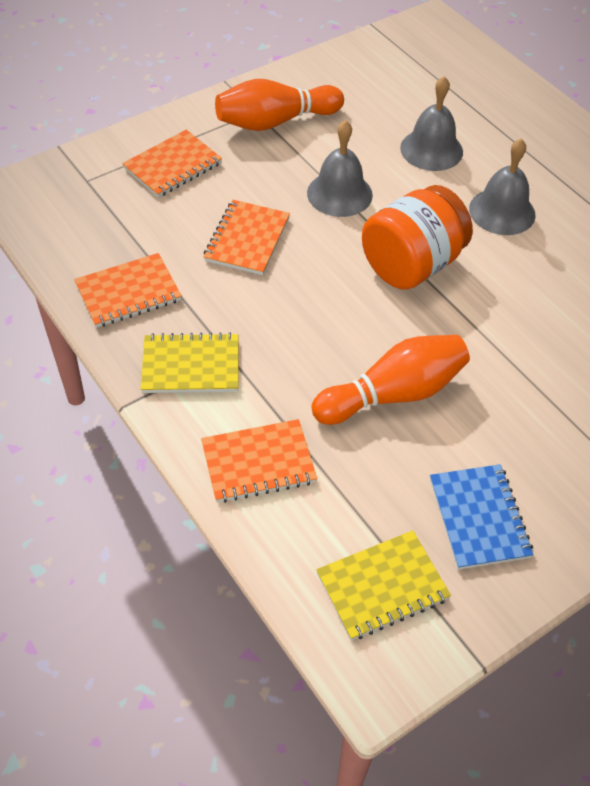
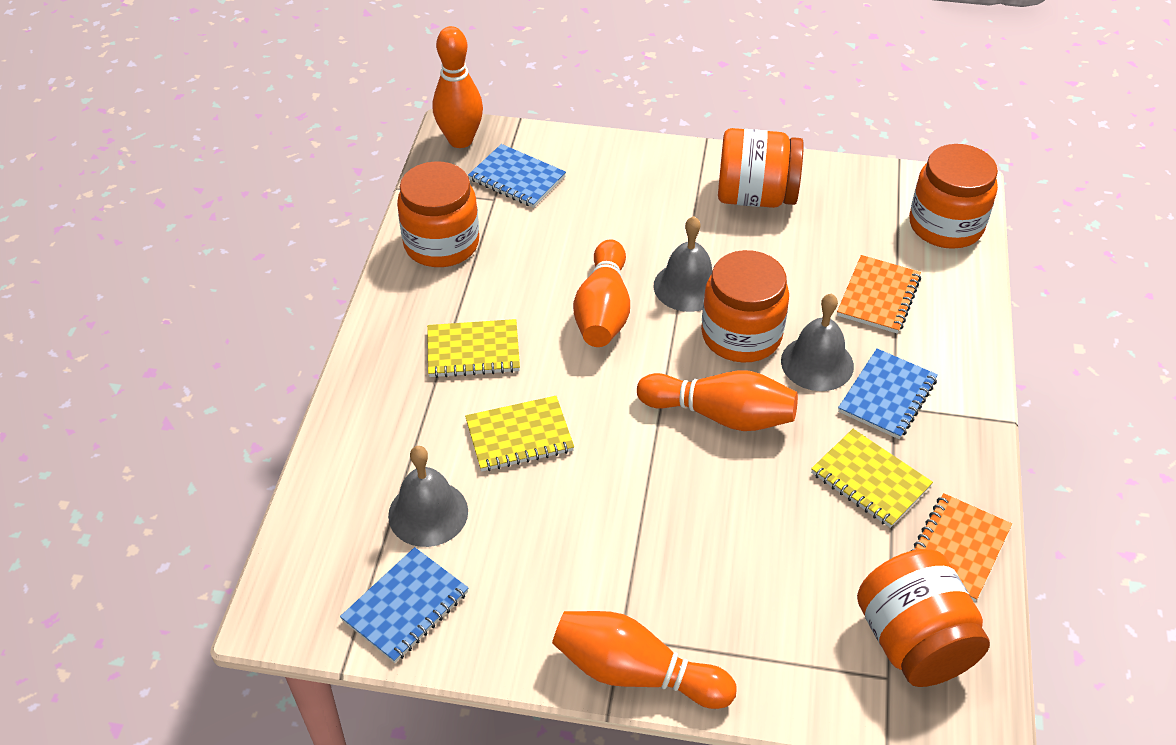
blue notebook: 1 -> 3
orange bowling pin: 2 -> 4
orange jar: 1 -> 5
orange notebook: 4 -> 2
yellow notebook: 2 -> 3

